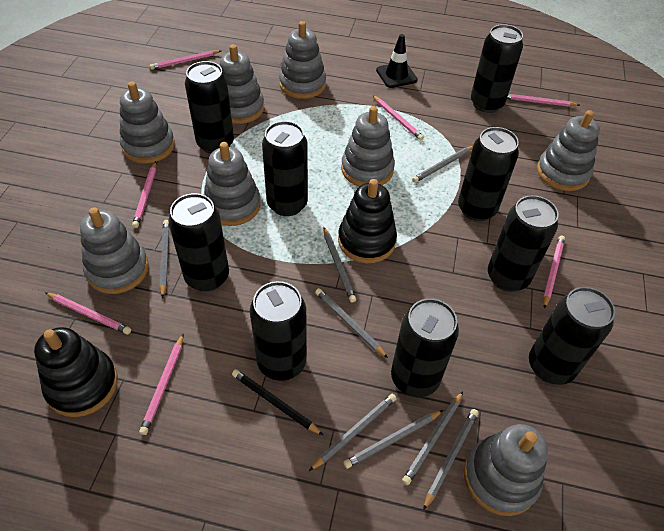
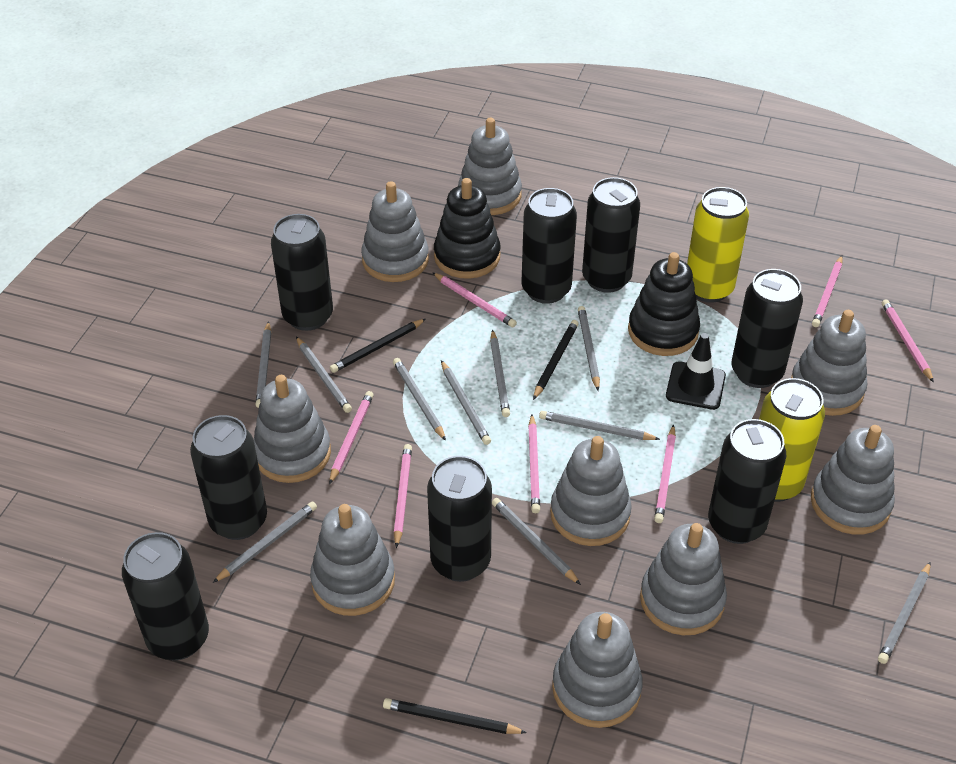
black can: 9 -> 8
black pencil: 1 -> 3
grey pencil: 8 -> 10
grey stacking toy: 8 -> 9
yellow can: 0 -> 2

